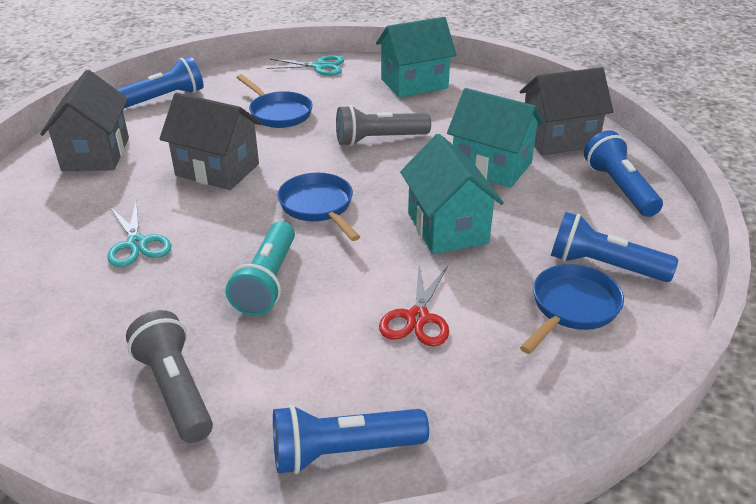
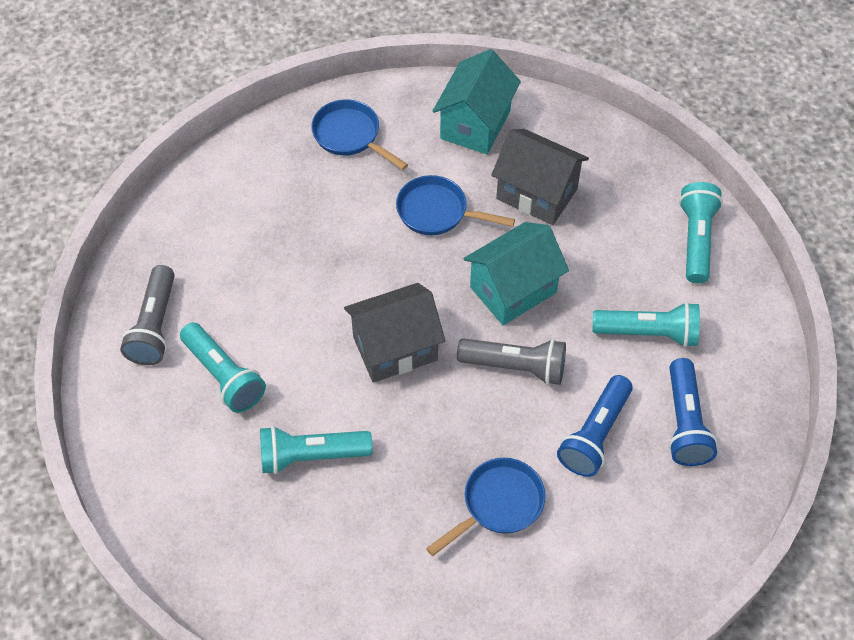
blue flashlight: 4 -> 2
grey house: 3 -> 2
red scissors: 1 -> 0
turquoise flashlight: 1 -> 4
turquoise house: 3 -> 2
turquoise scissors: 2 -> 0

